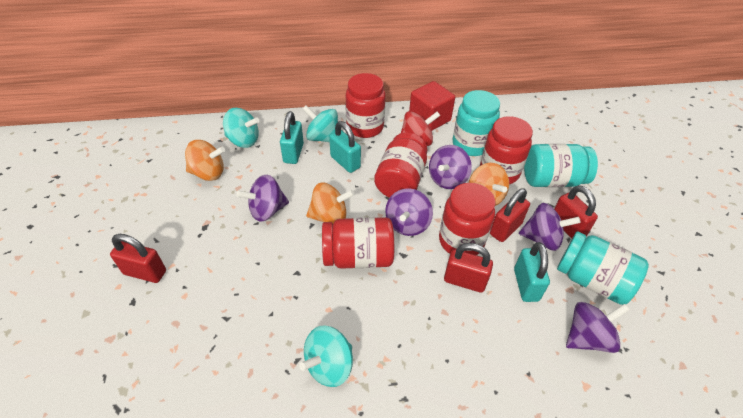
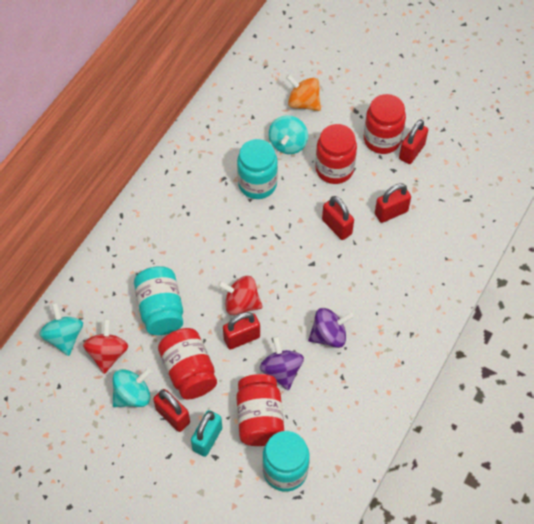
orange spinning top: 3 -> 1
purple spinning top: 5 -> 2
red cube: 1 -> 0
red jar: 5 -> 4
red padlock: 4 -> 5
red spinning top: 1 -> 2
turquoise padlock: 3 -> 1

